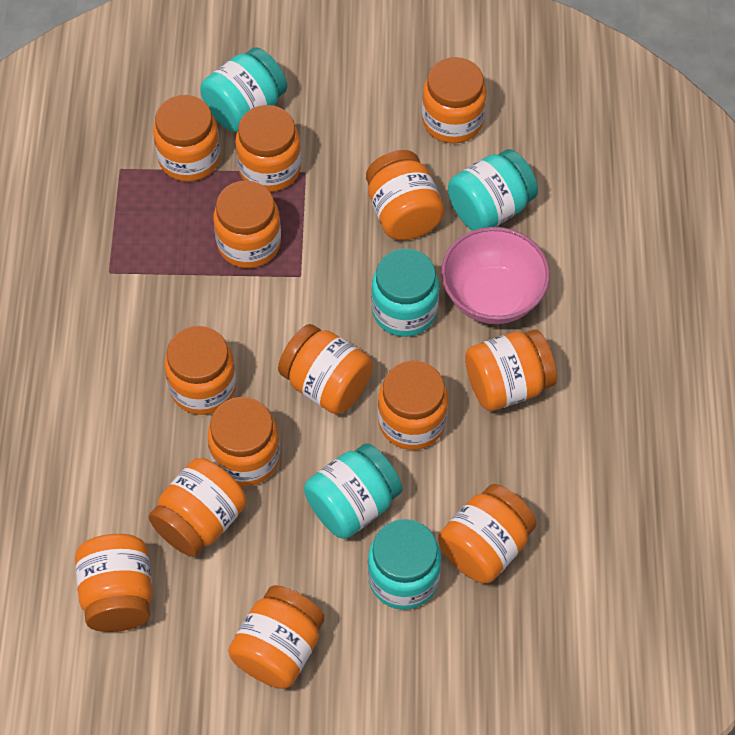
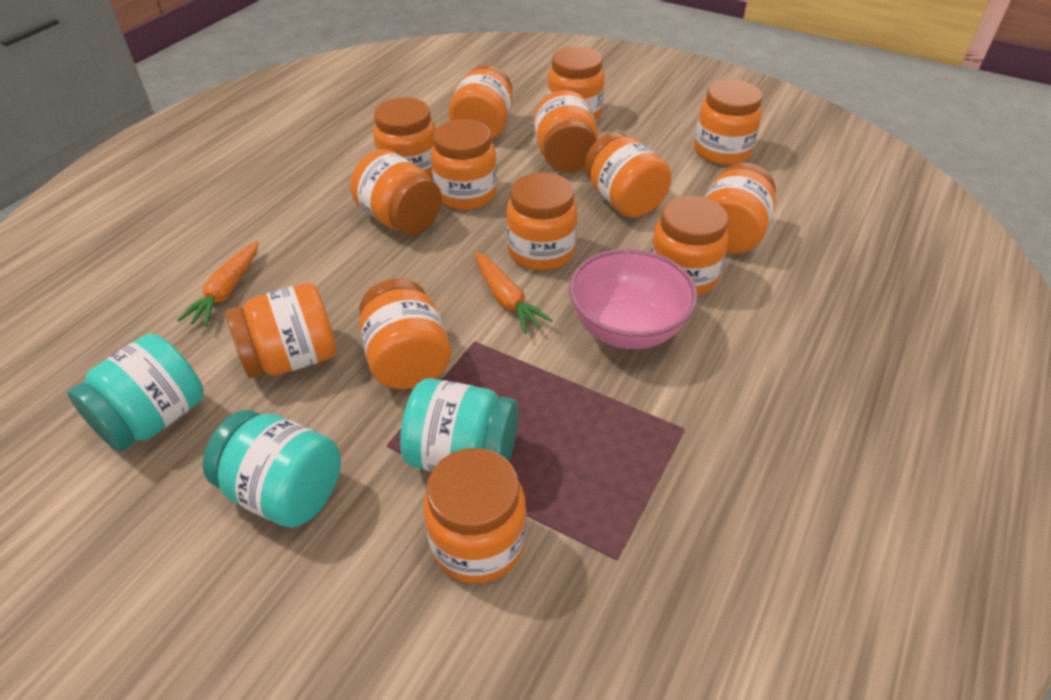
orange carrot: 0 -> 2
turquoise jar: 5 -> 3

